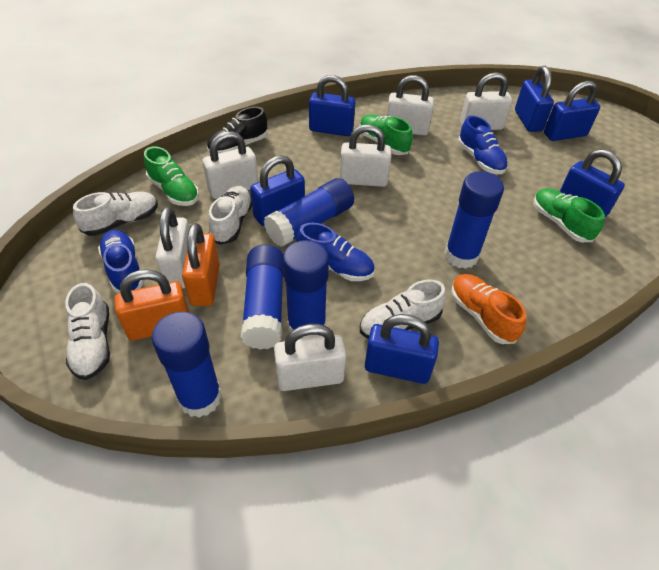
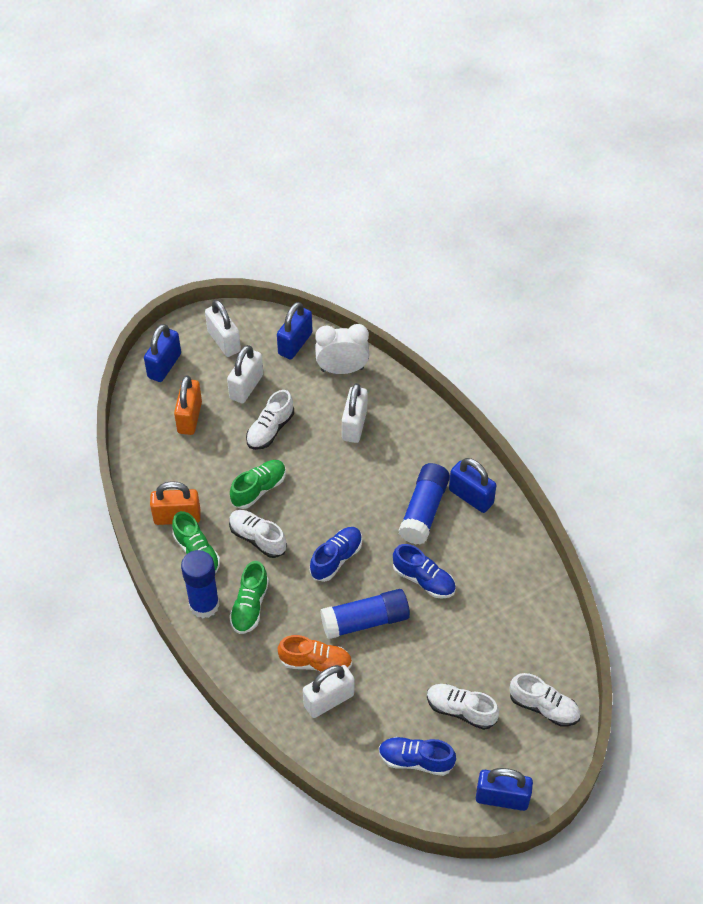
black shoe: 1 -> 0
blue glue stick: 5 -> 3
blue padlock: 6 -> 4
white clock: 0 -> 1
white padlock: 6 -> 4

